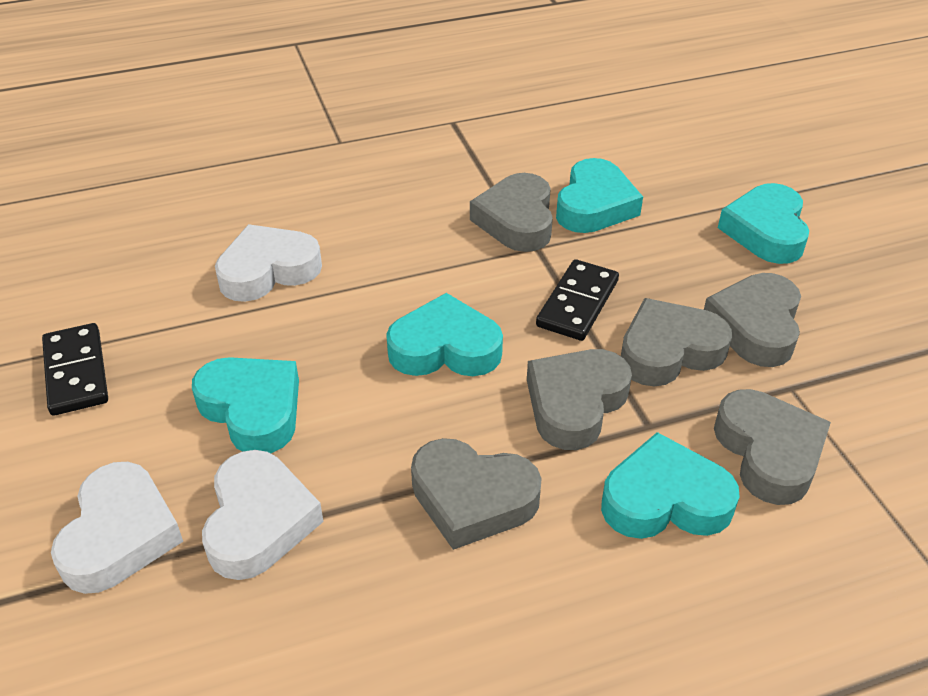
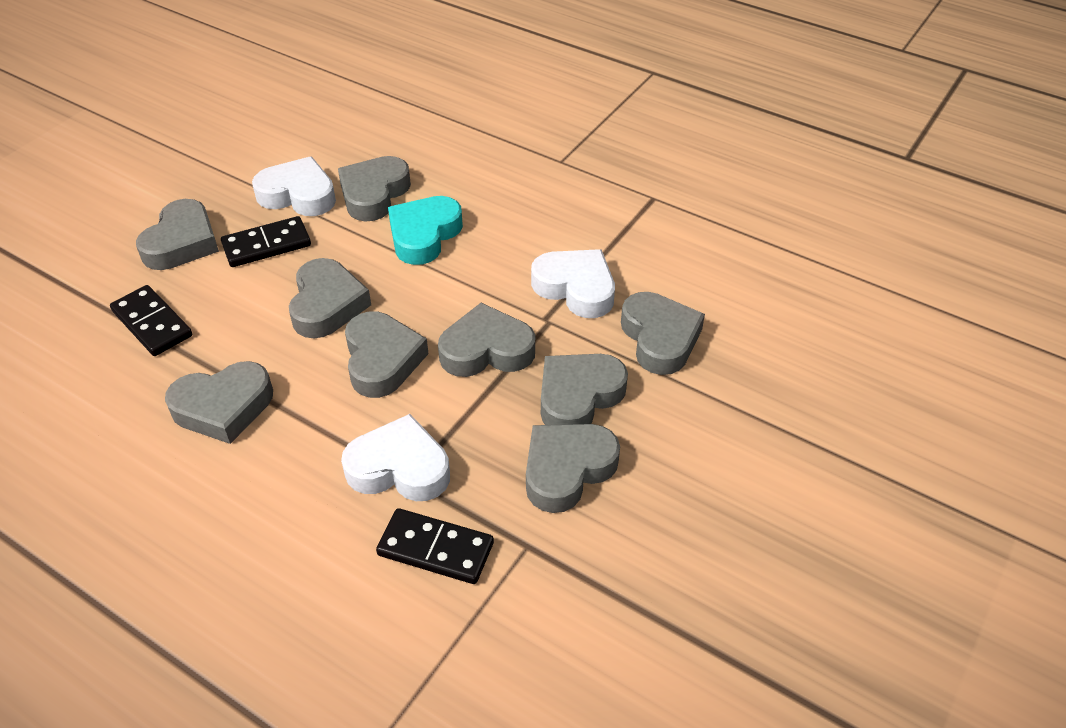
black domino: 2 -> 3
grey heart: 6 -> 9
turquoise heart: 5 -> 1

